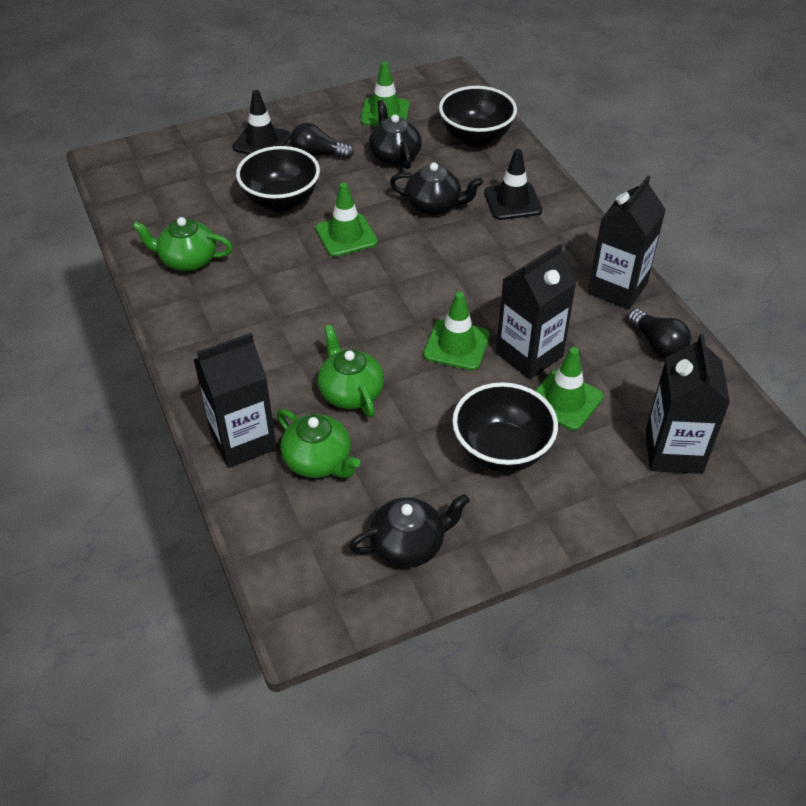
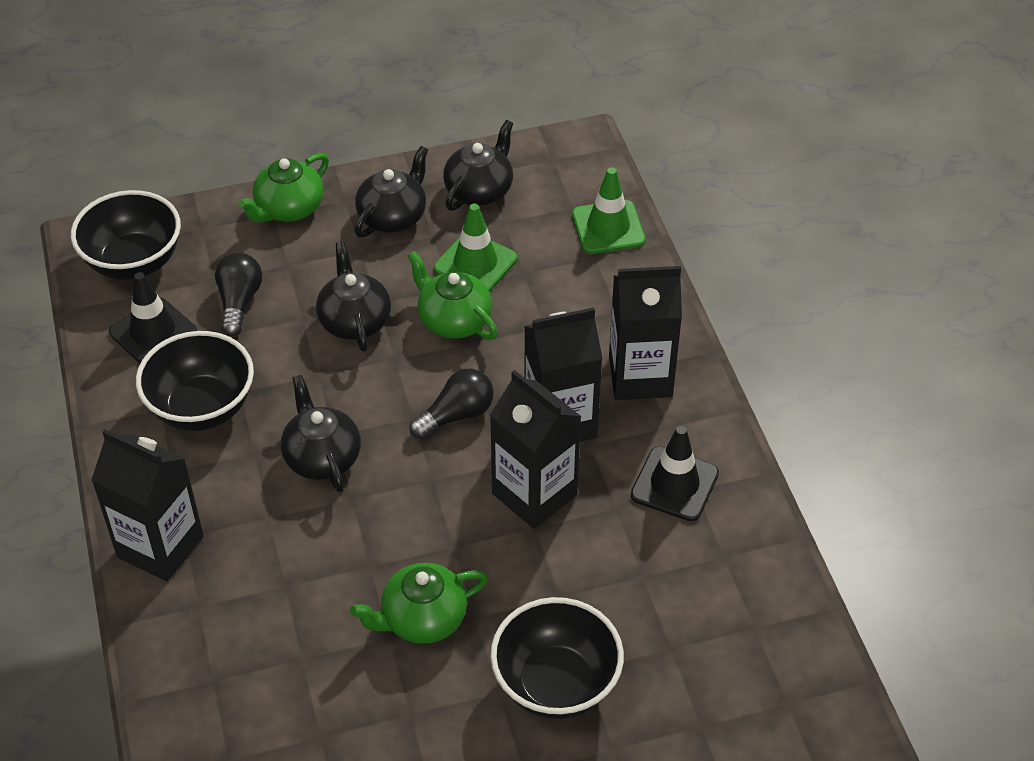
black teapot: 3 -> 4
green traffic cone: 4 -> 2

